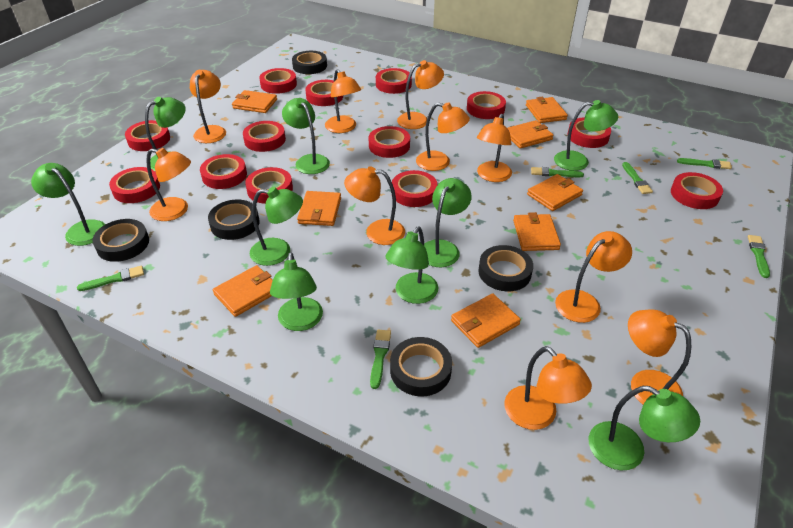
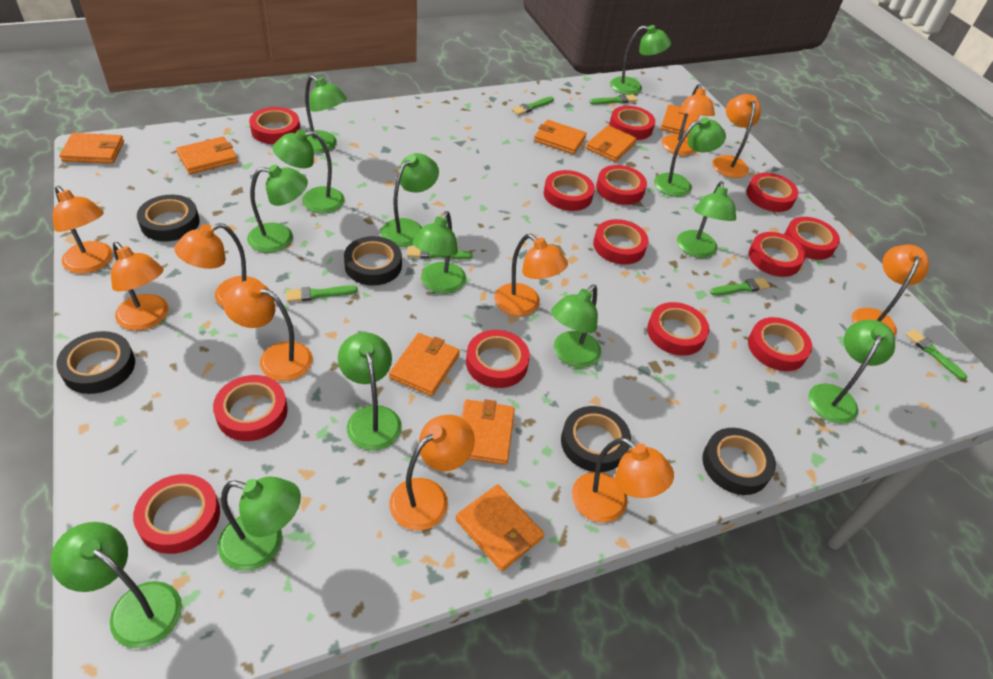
green lamp: 9 -> 13

